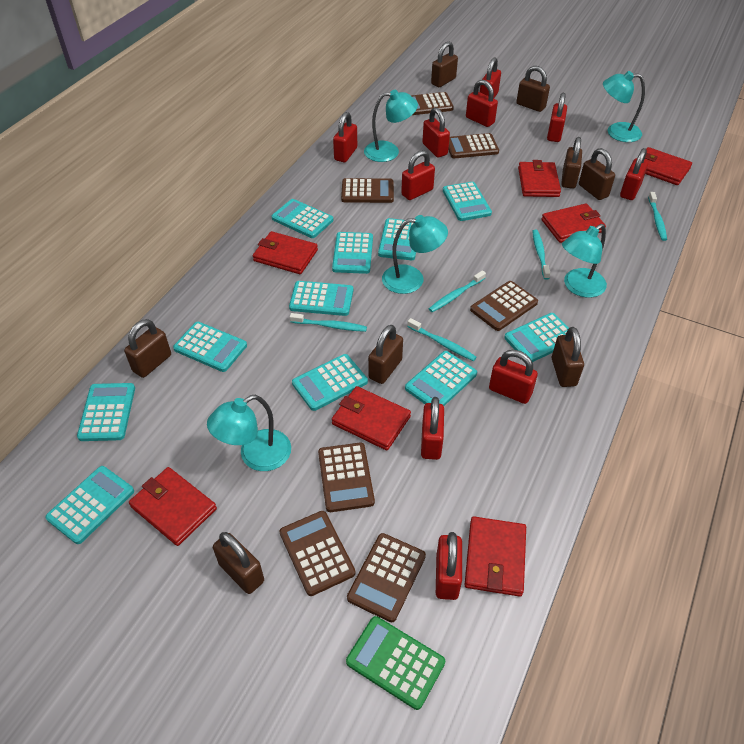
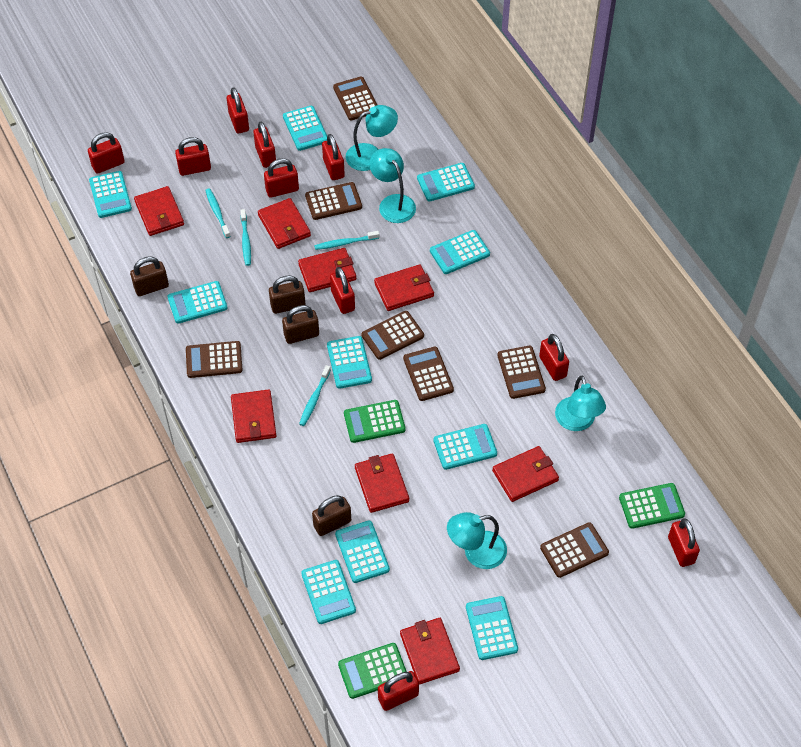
brown padlock: 8 -> 4
green calculator: 1 -> 3
red wallet: 7 -> 8
turquoise calculator: 11 -> 10
turquoise lamp: 5 -> 4
turquoise toothbrush: 5 -> 4

